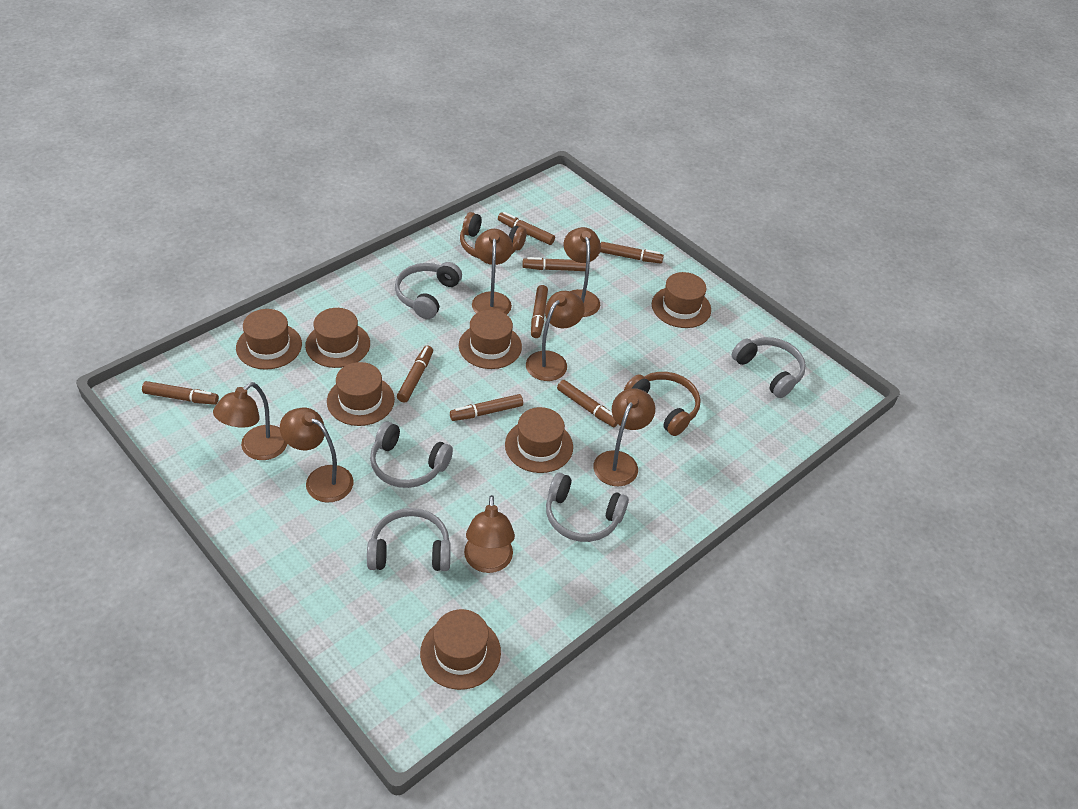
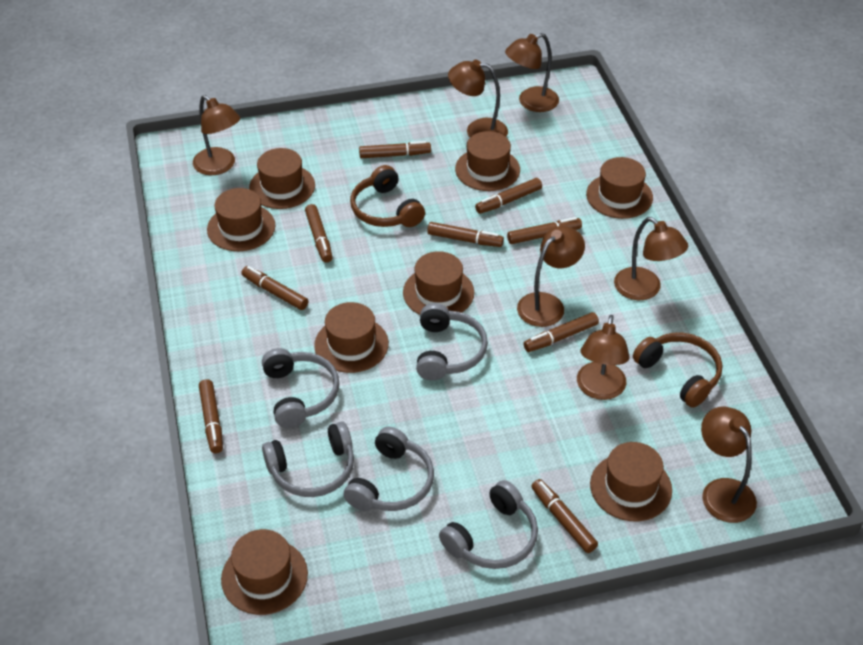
brown hat: 7 -> 8
brown marker: 8 -> 9

